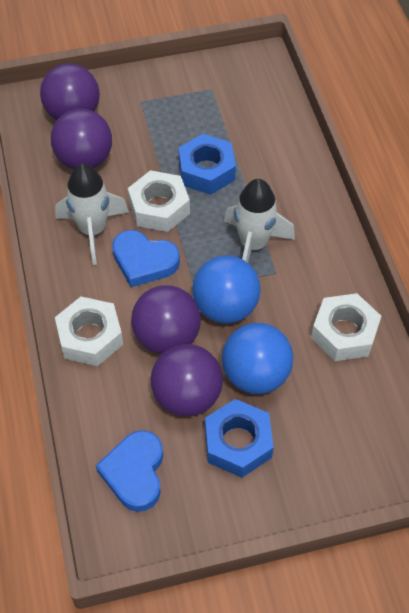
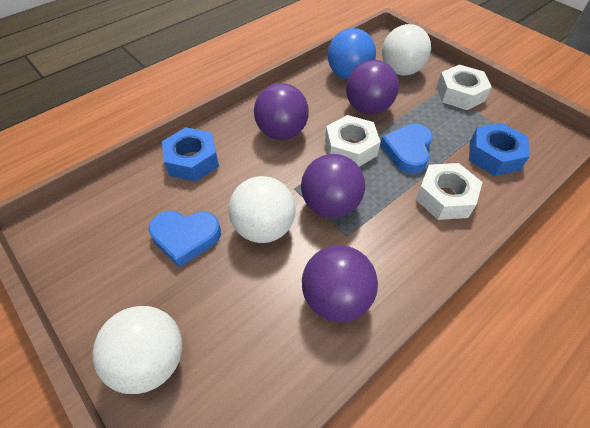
blue ball: 2 -> 1
white ball: 0 -> 3
white rocket: 2 -> 0

